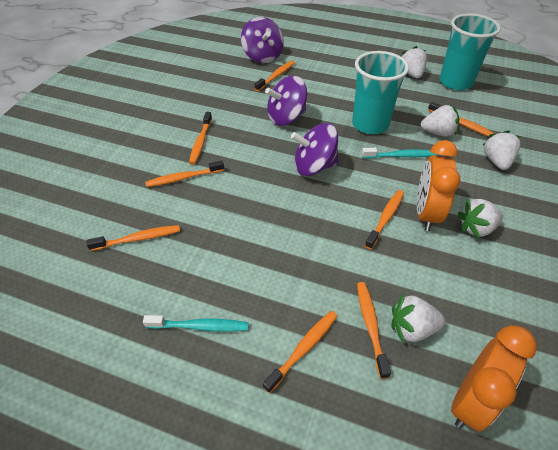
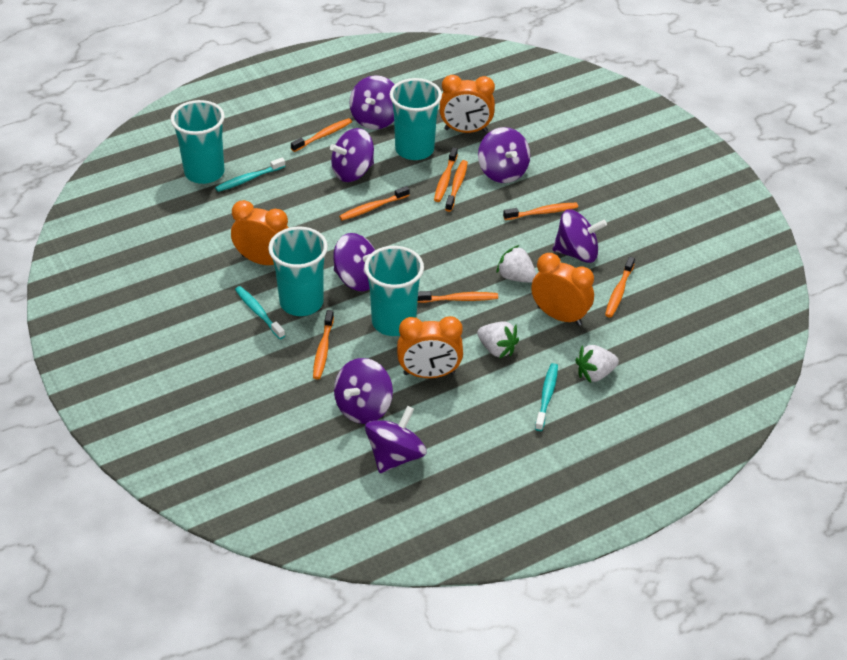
orange clock: 2 -> 4
purple spinning top: 3 -> 7
turquoise cup: 2 -> 4
turquoise toothbrush: 2 -> 3
white strawberry: 5 -> 3

